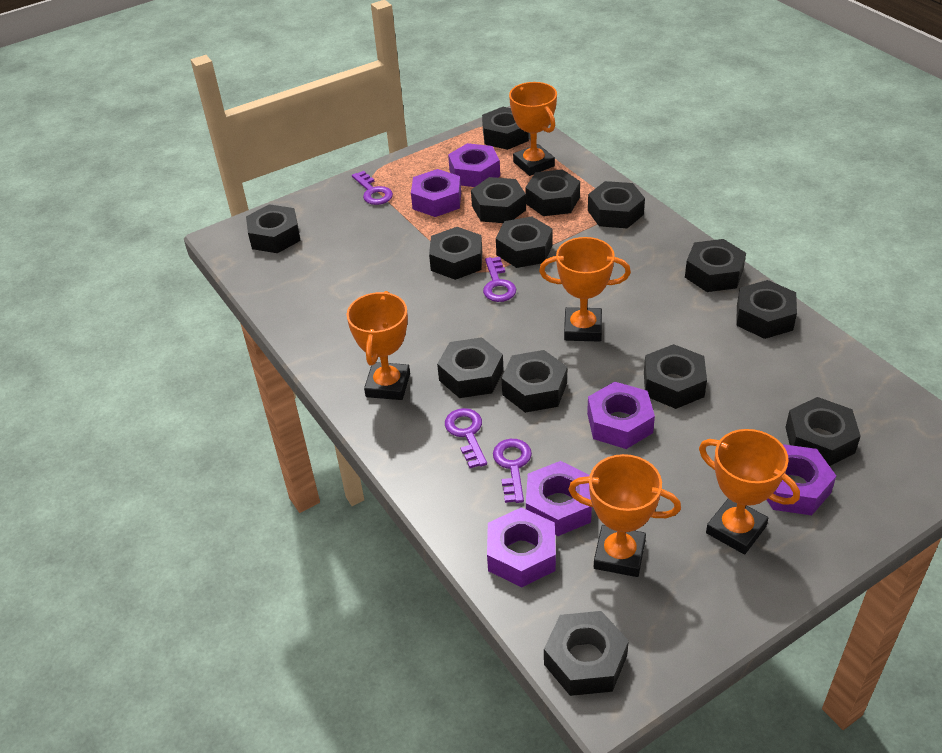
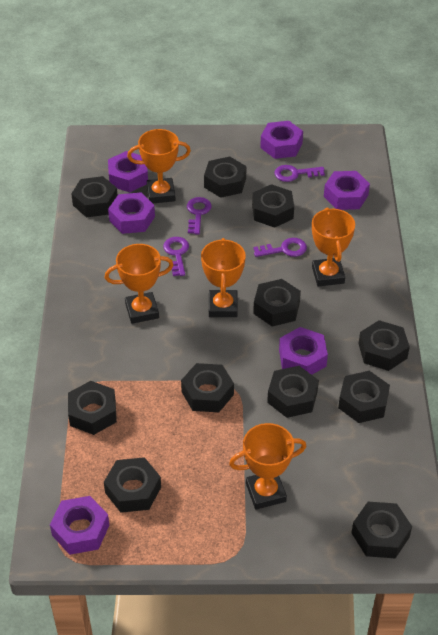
black nut: 14 -> 11

